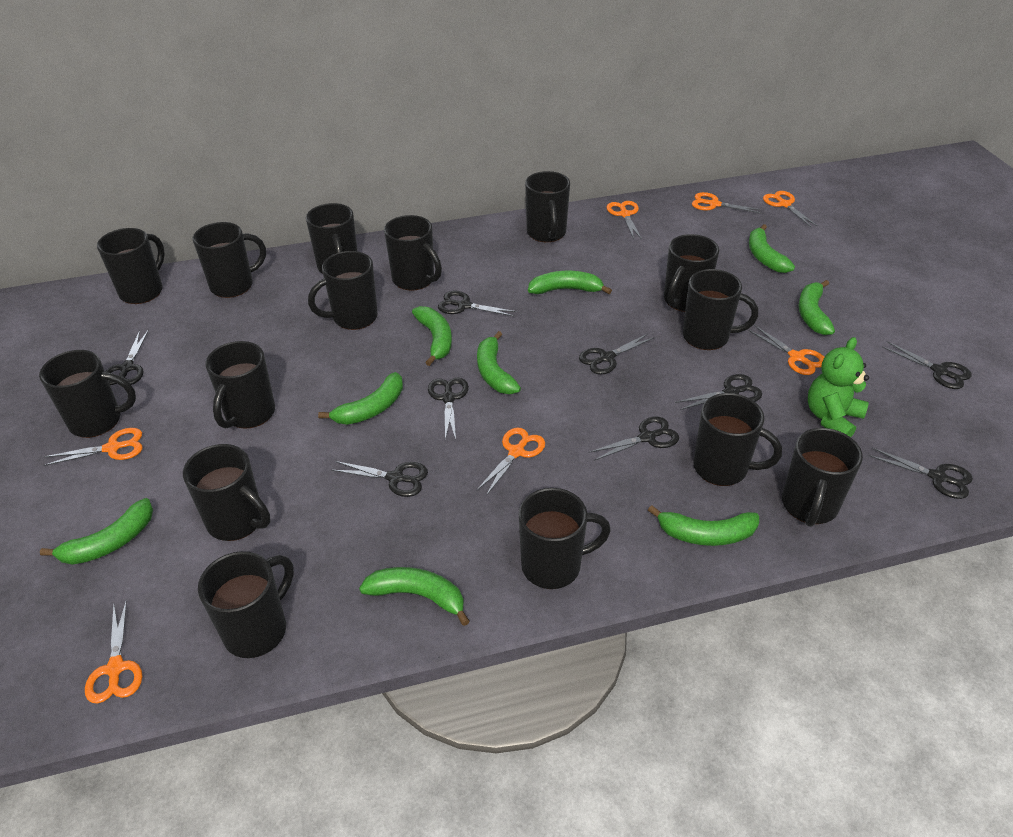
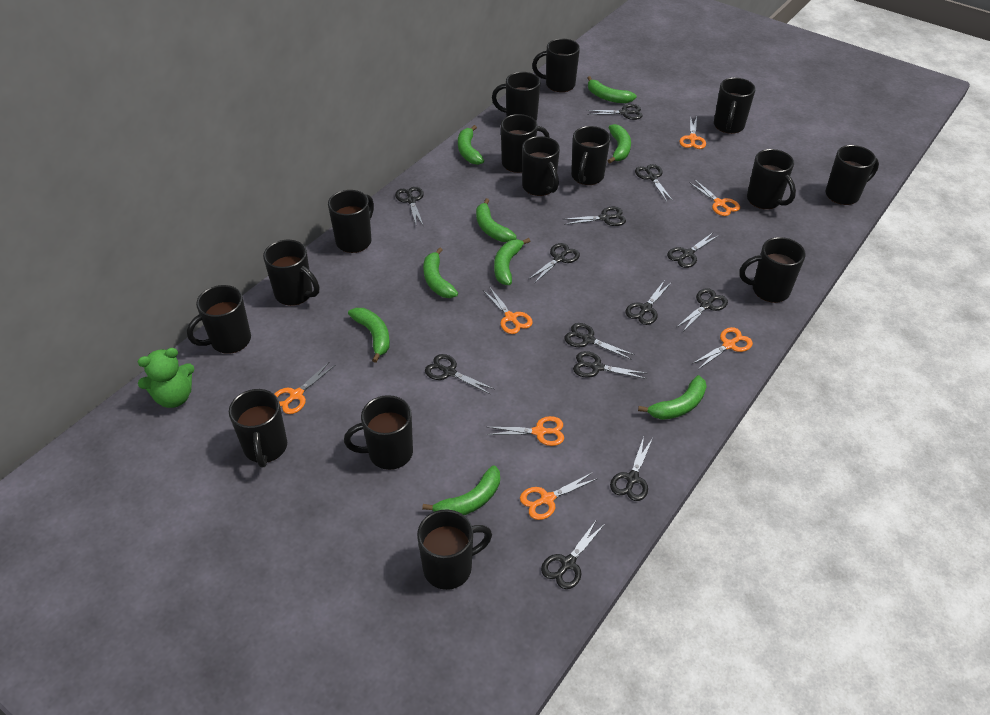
black scissors: 9 -> 13

